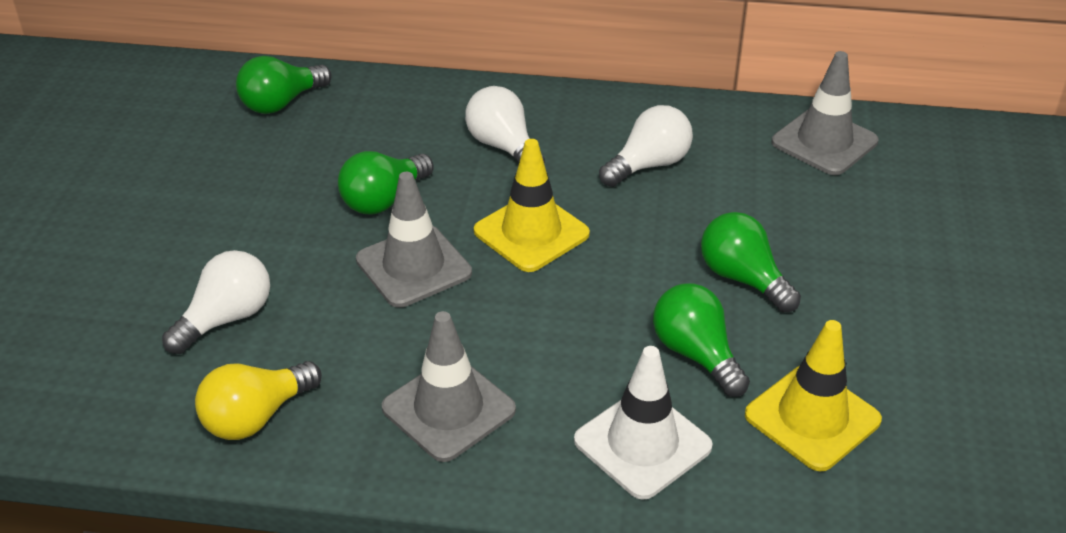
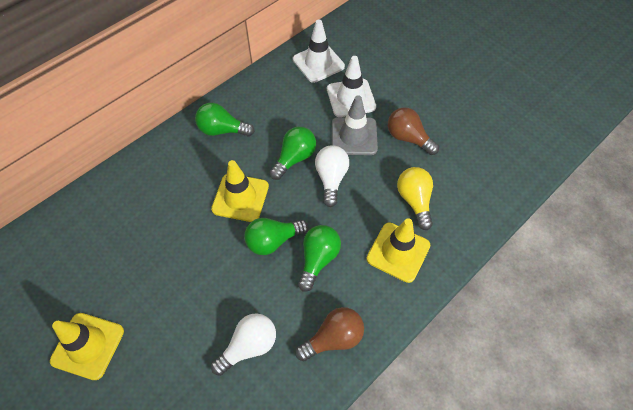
brown light bulb: 0 -> 2
grey traffic cone: 3 -> 1
white light bulb: 3 -> 2
white traffic cone: 1 -> 2
yellow traffic cone: 2 -> 3

